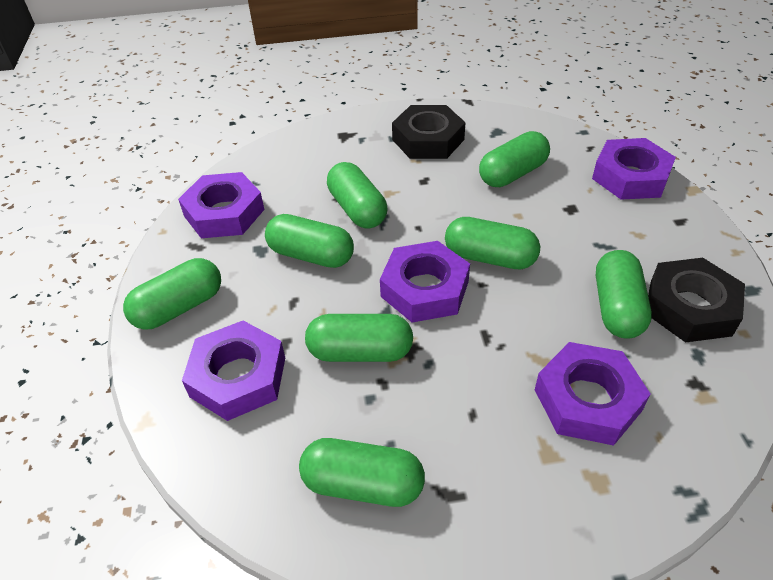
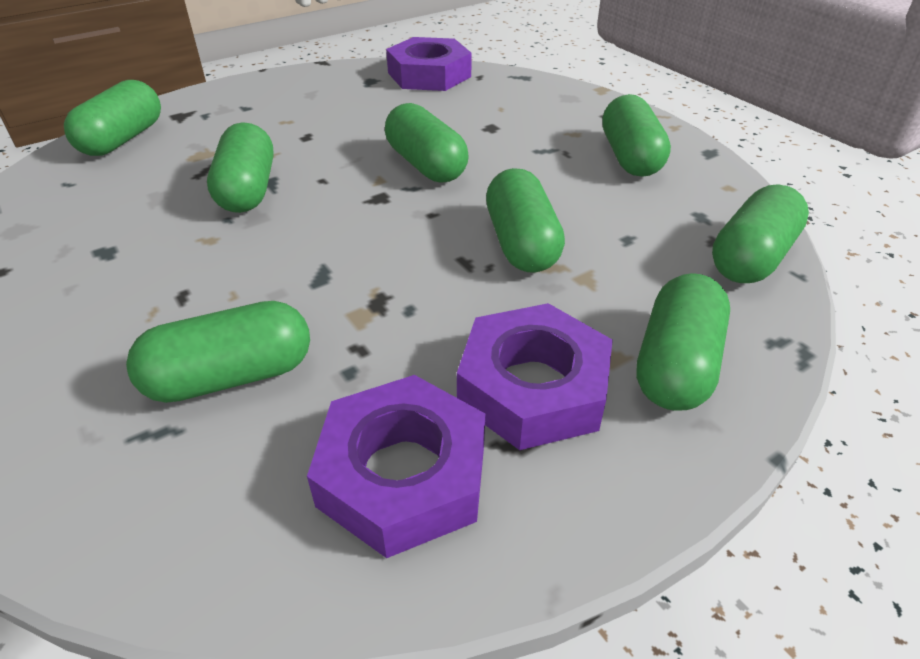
black nut: 2 -> 0
purple nut: 5 -> 3

